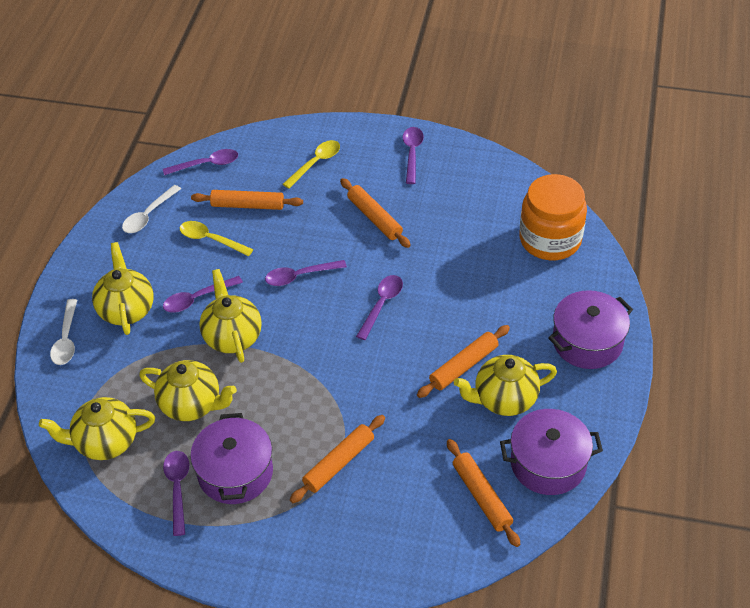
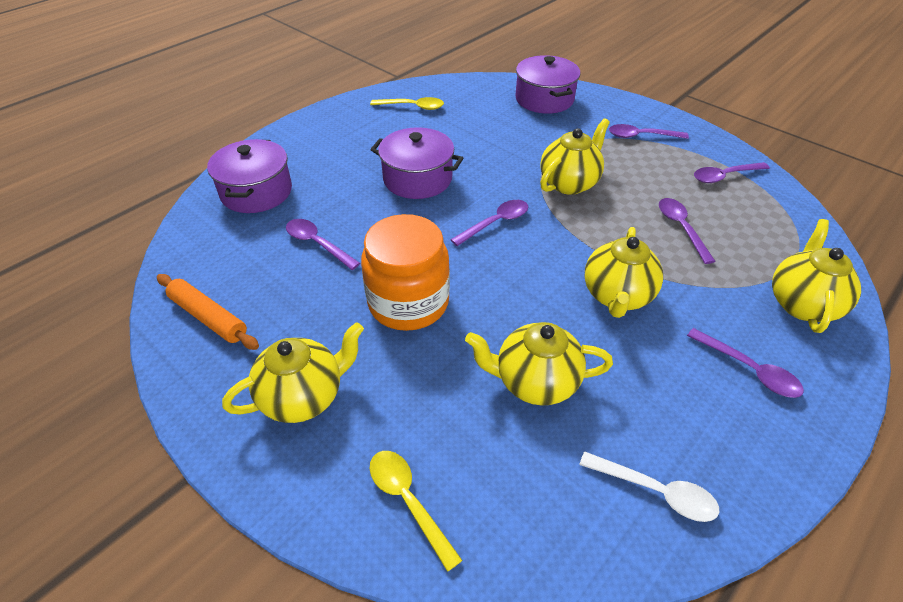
orange rolling pin: 5 -> 1
white spoon: 2 -> 1

